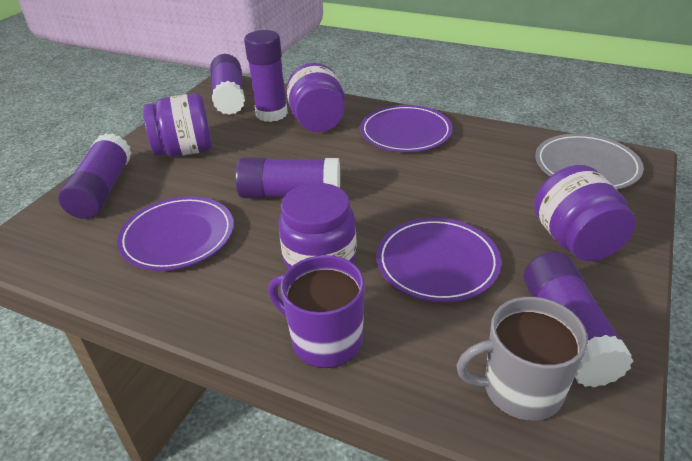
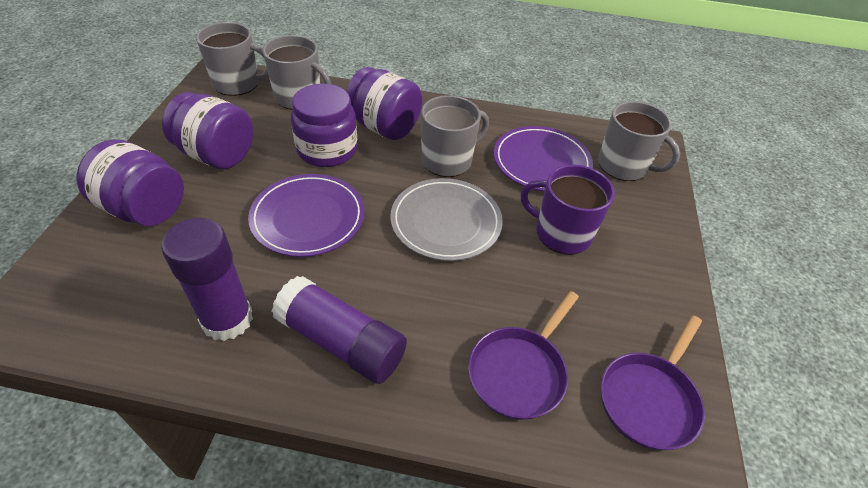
grey mug: 1 -> 4
purple glue stick: 5 -> 2
purple pan: 0 -> 2
purple plate: 3 -> 2

